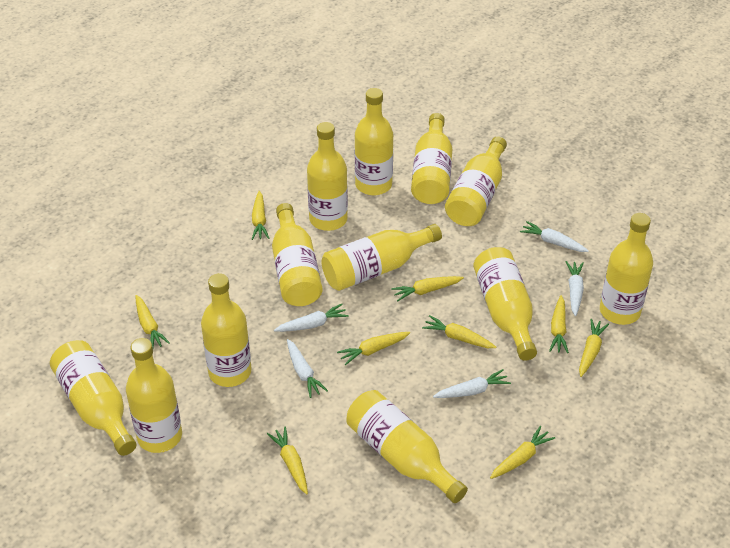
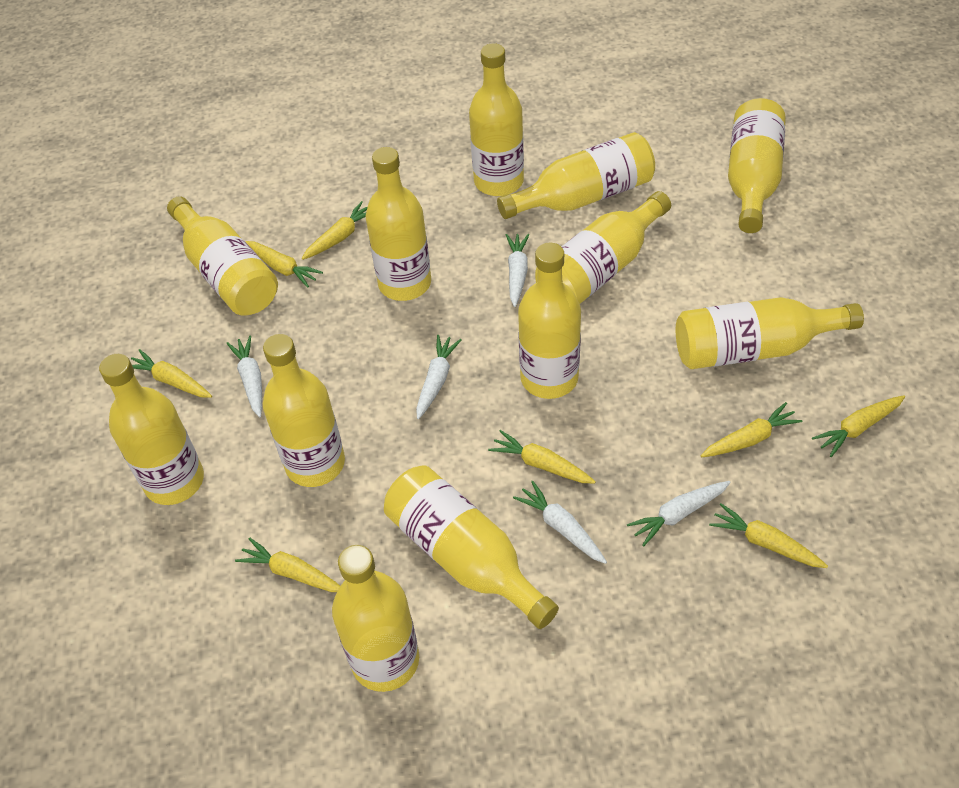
yellow carrot: 9 -> 8

